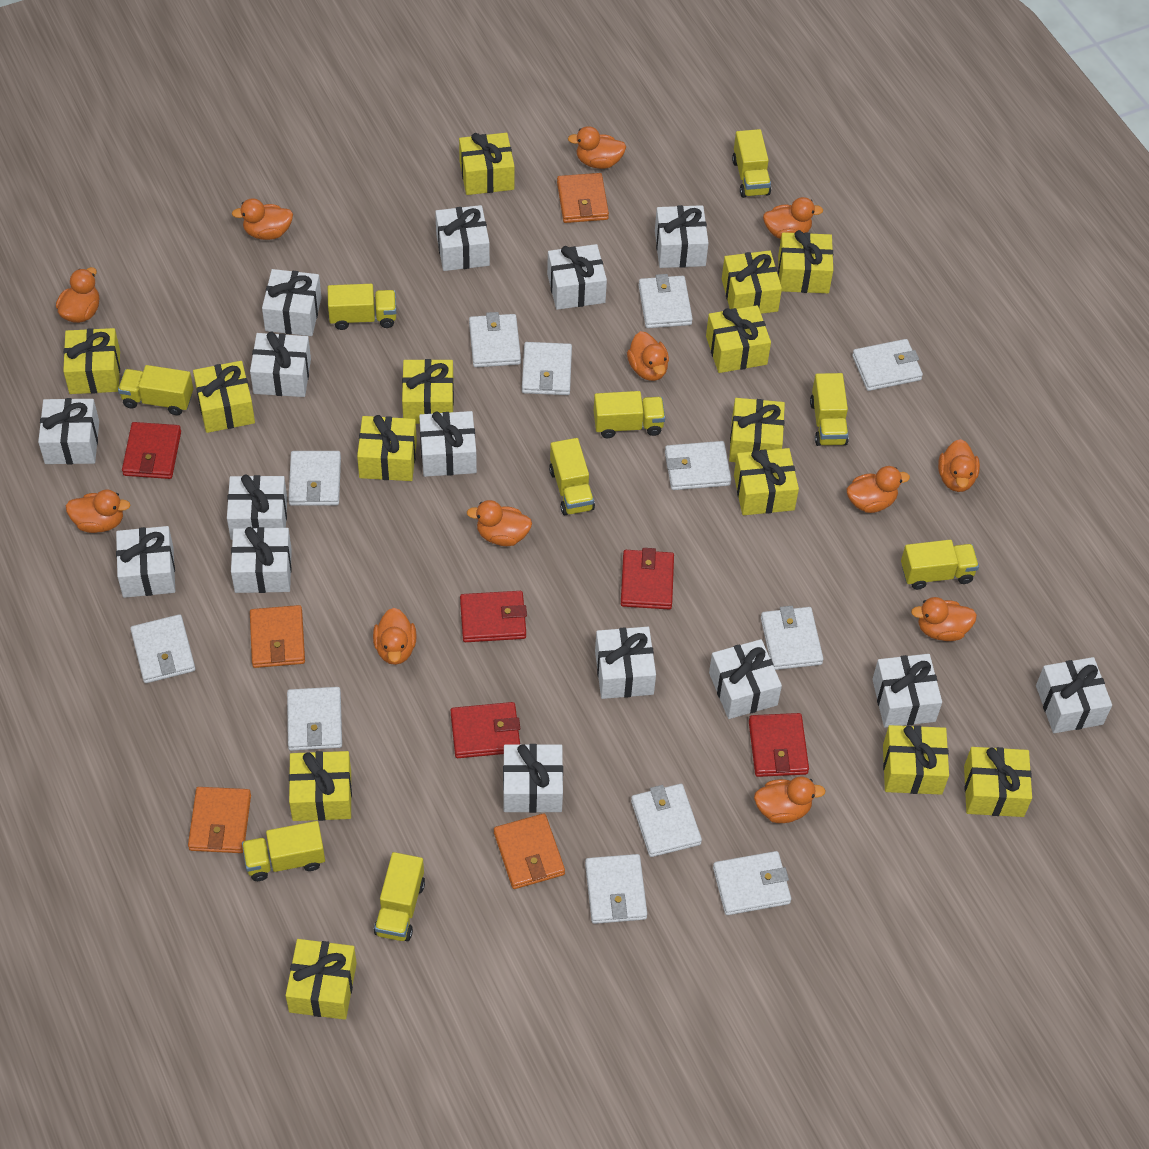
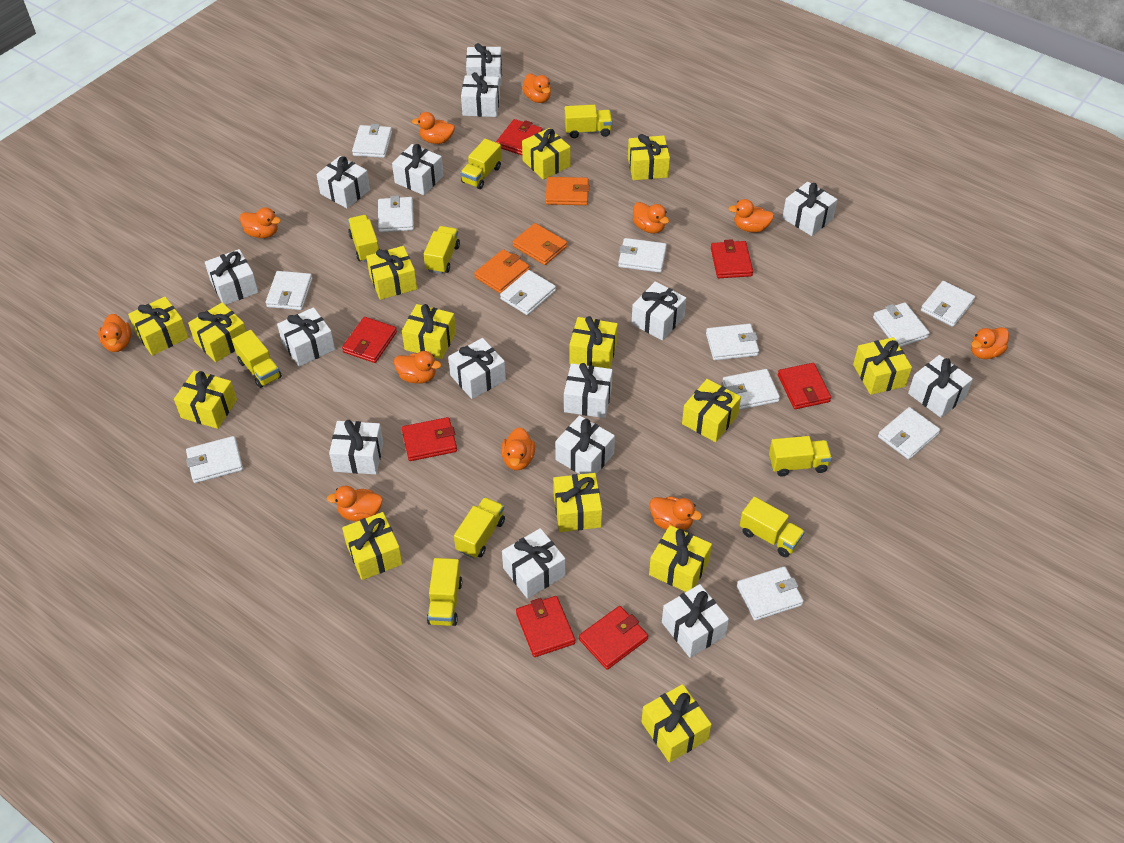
orange duck: 12 -> 11
orange wallet: 4 -> 3
red wallet: 5 -> 7

